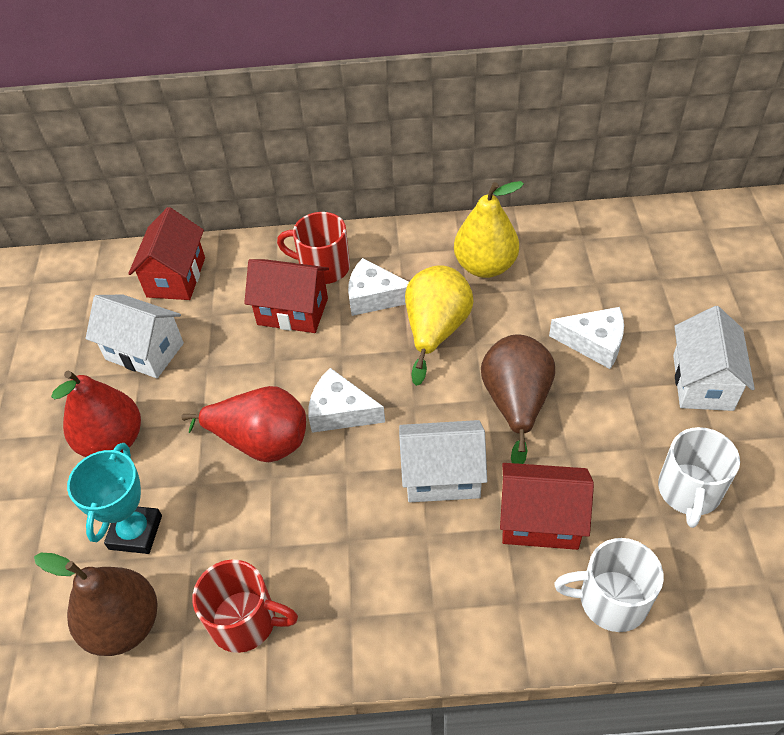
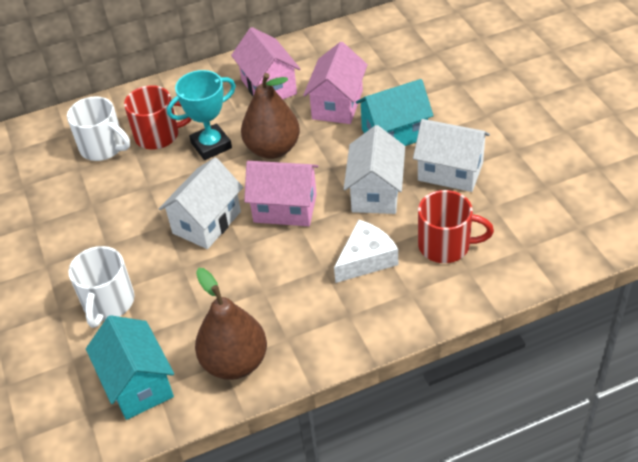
pink house: 0 -> 3
red house: 3 -> 0
red pear: 2 -> 0
turquoise house: 0 -> 2
white cheese: 3 -> 1
yellow pear: 2 -> 0

